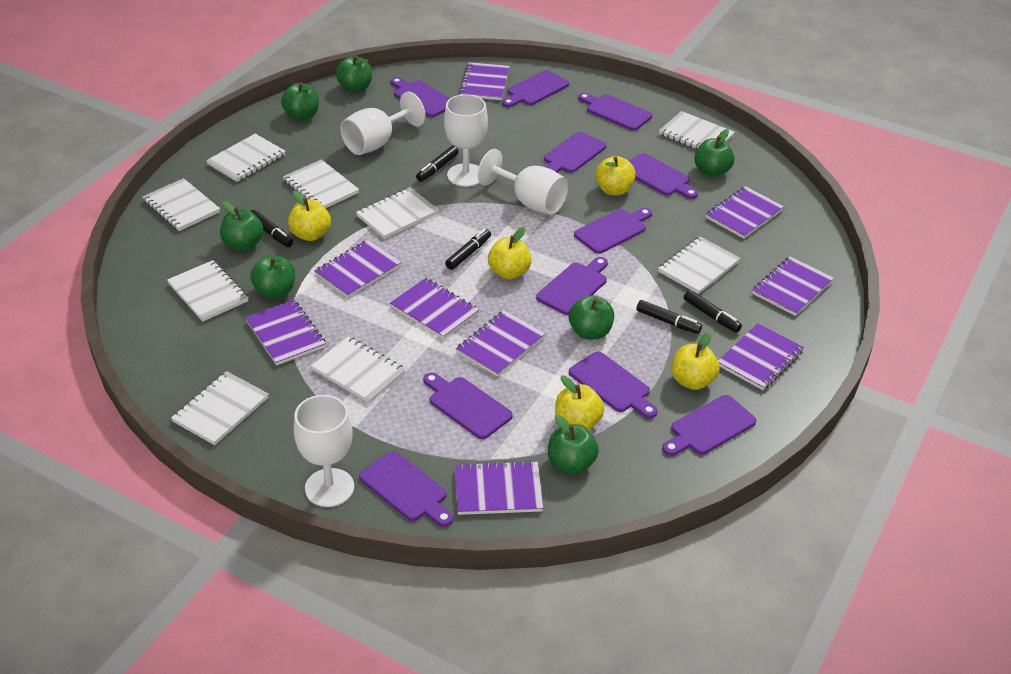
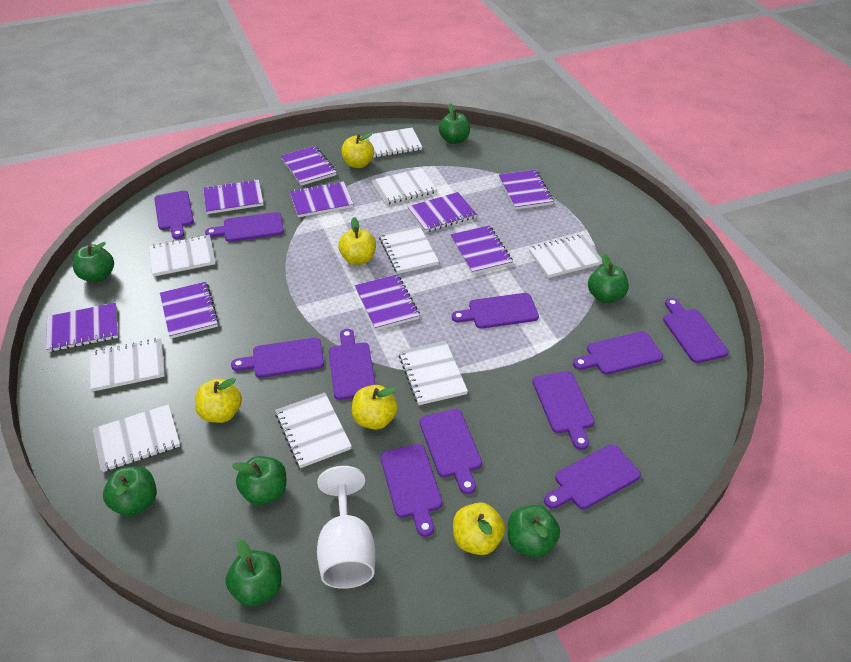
black marker: 5 -> 0
white goblet: 4 -> 1

